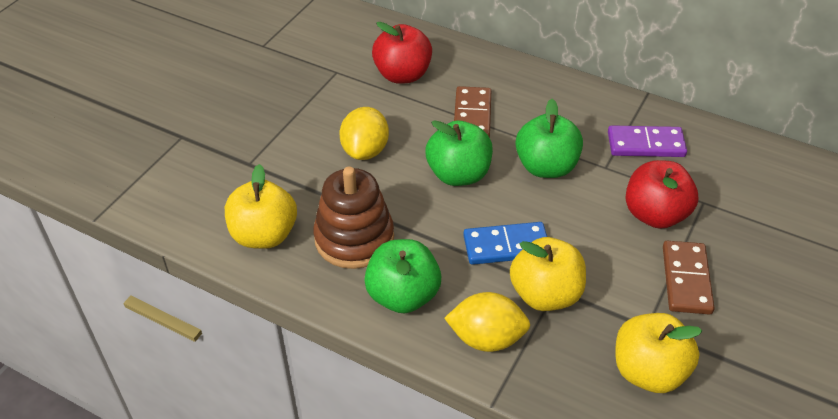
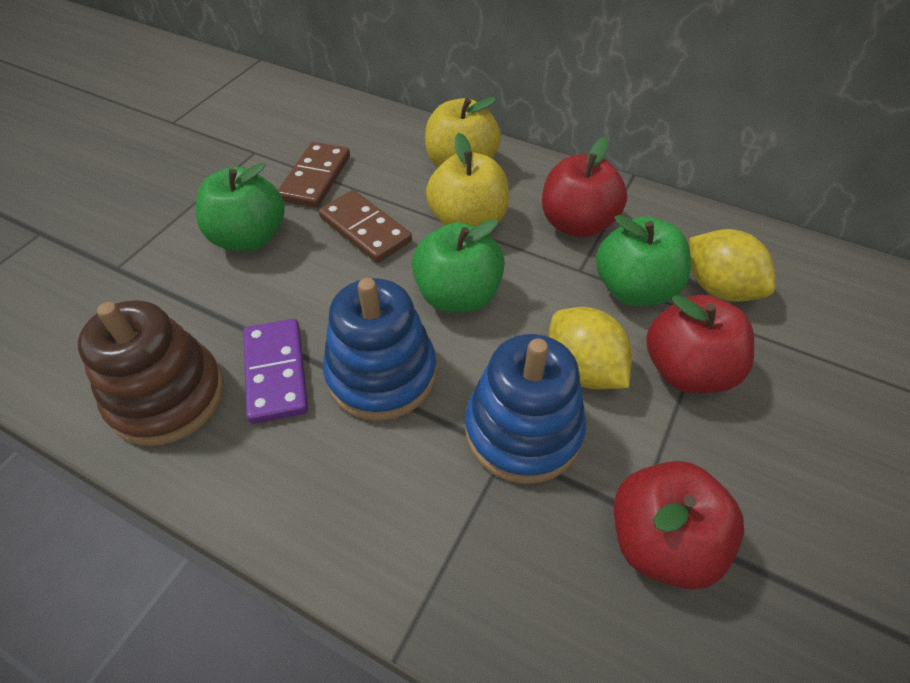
blue domino: 1 -> 0
blue stacking toy: 0 -> 2
red apple: 2 -> 3
yellow apple: 3 -> 2

